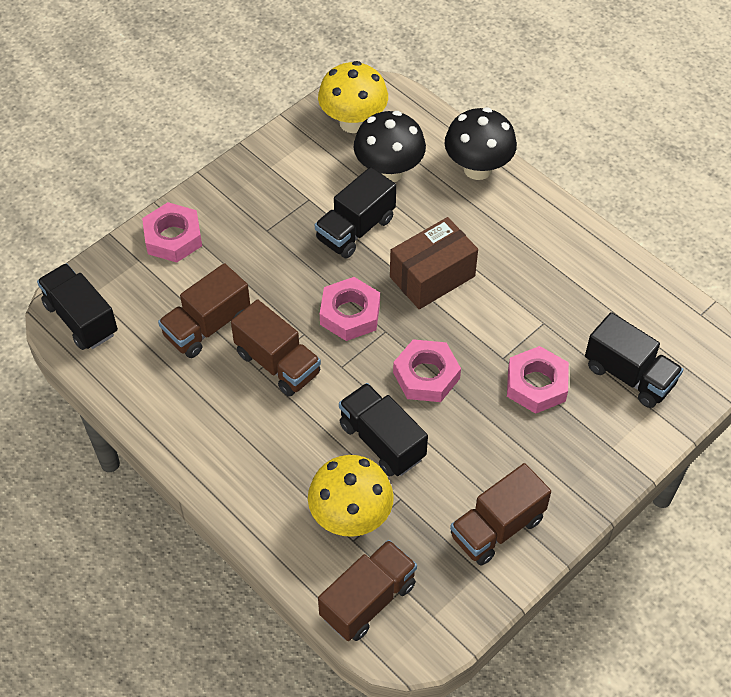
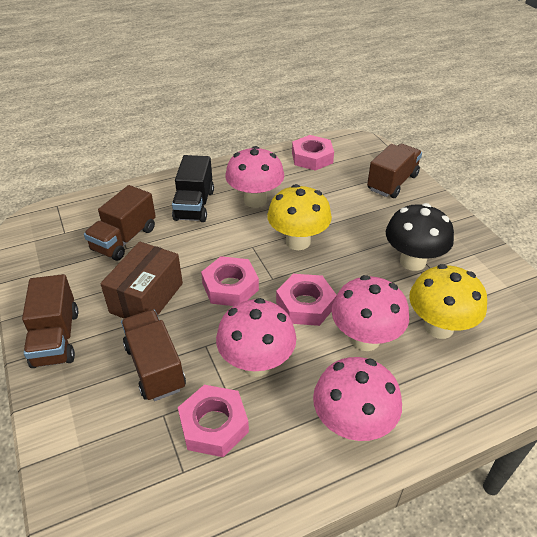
black mushroom: 2 -> 1
black truck: 4 -> 1
pink mushroom: 0 -> 4

